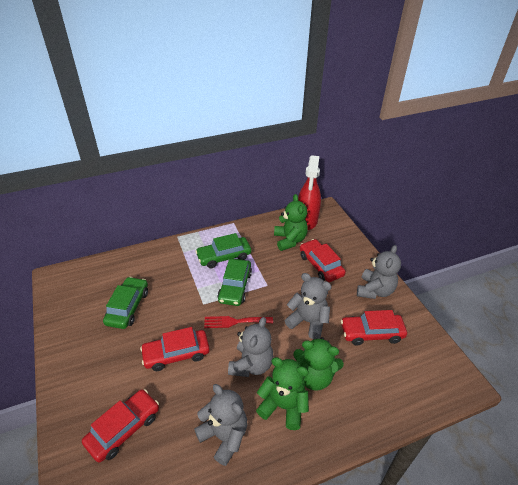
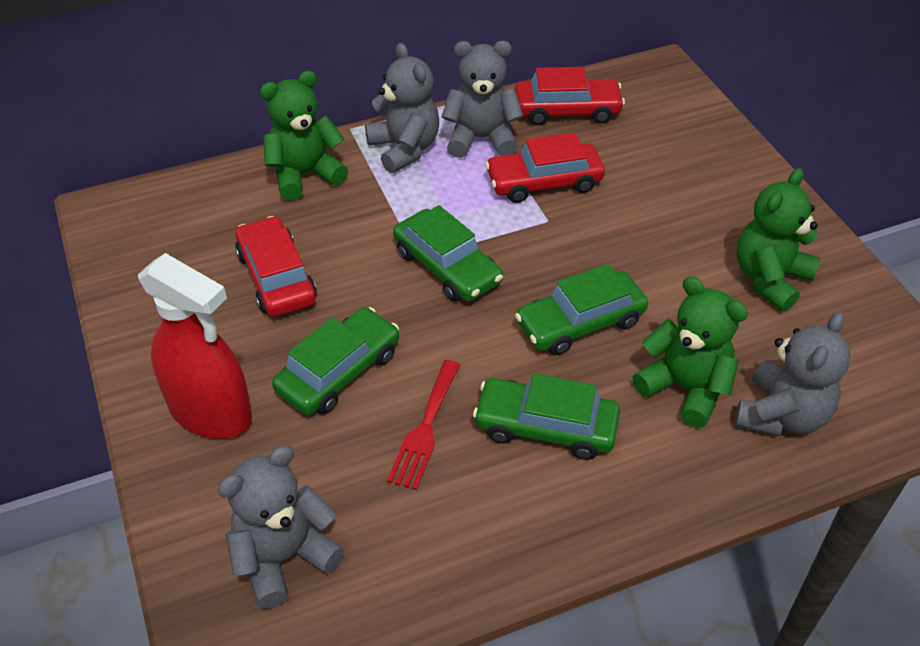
green car: 3 -> 4
red car: 4 -> 3

